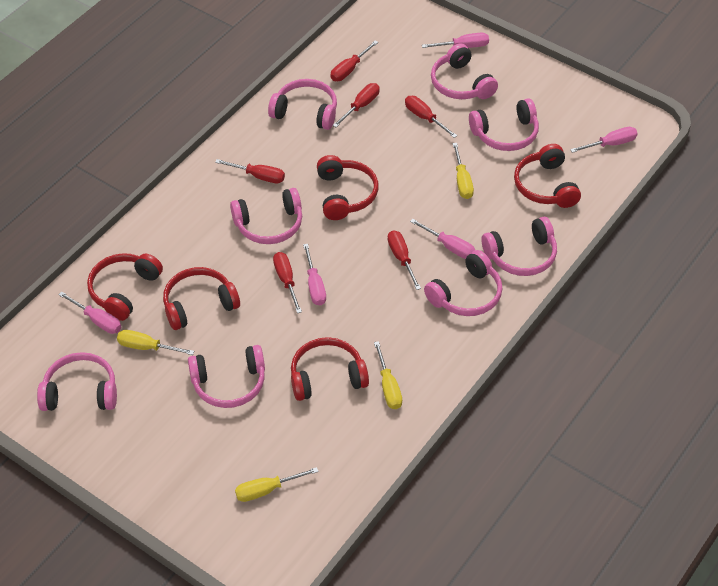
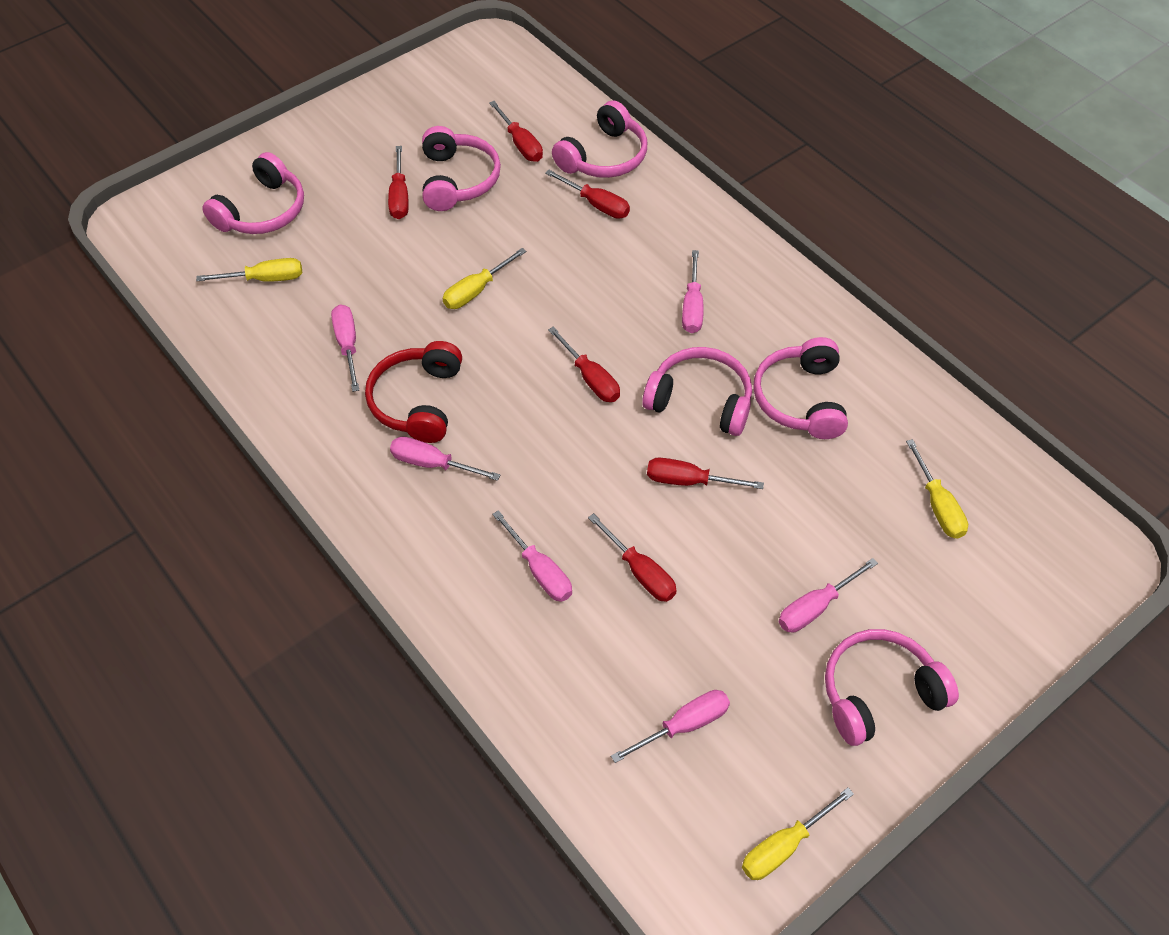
pink headphones: 8 -> 6
pink screwdriver: 5 -> 6
red headphones: 5 -> 1

